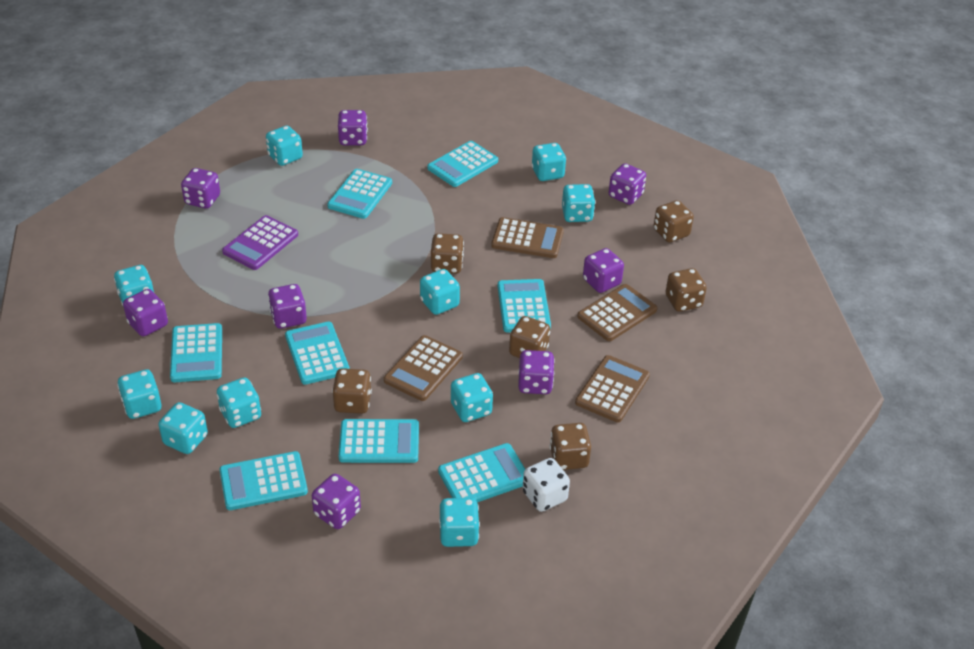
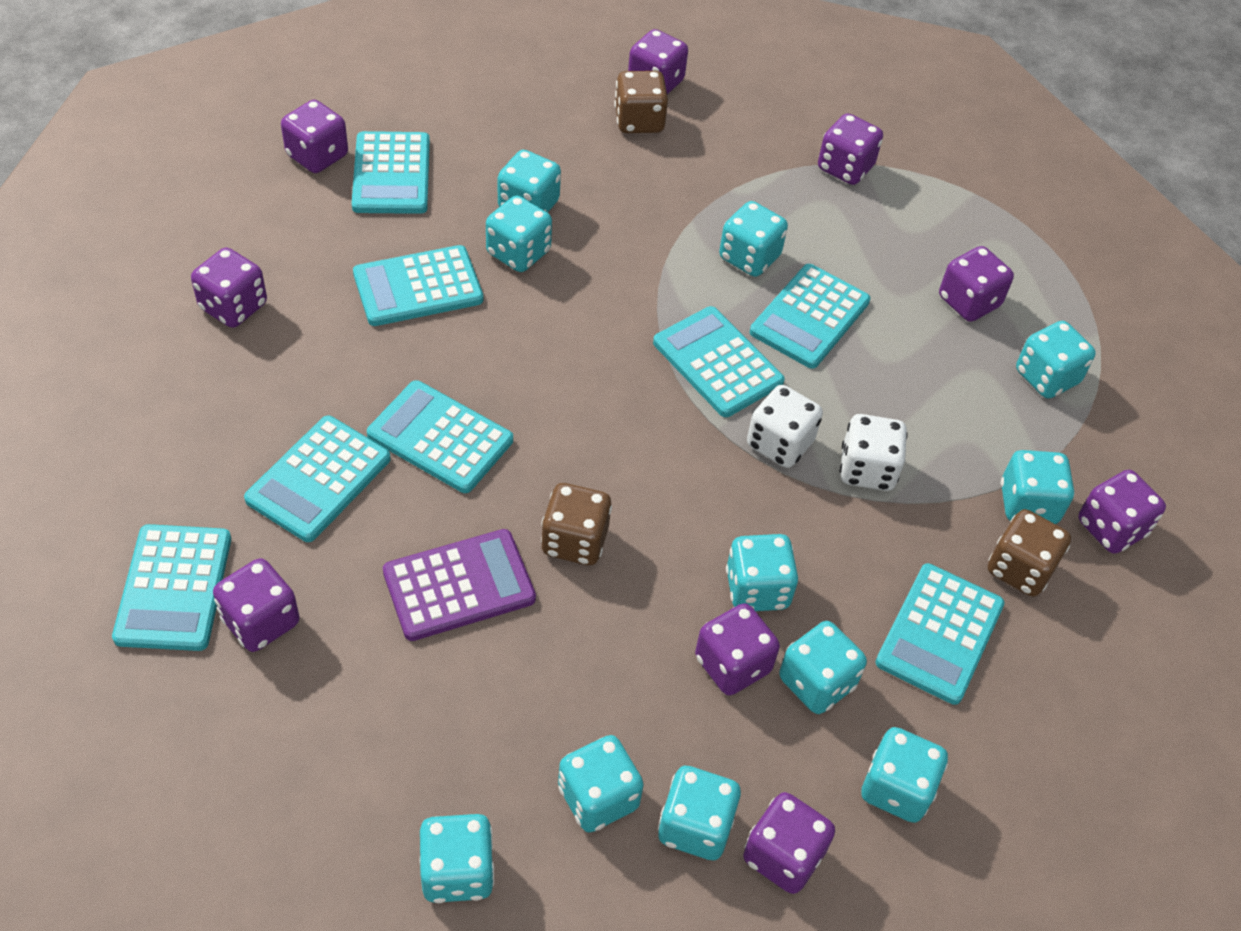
brown calculator: 4 -> 0
brown dice: 6 -> 3
purple dice: 8 -> 9
turquoise dice: 10 -> 11
white dice: 1 -> 2

